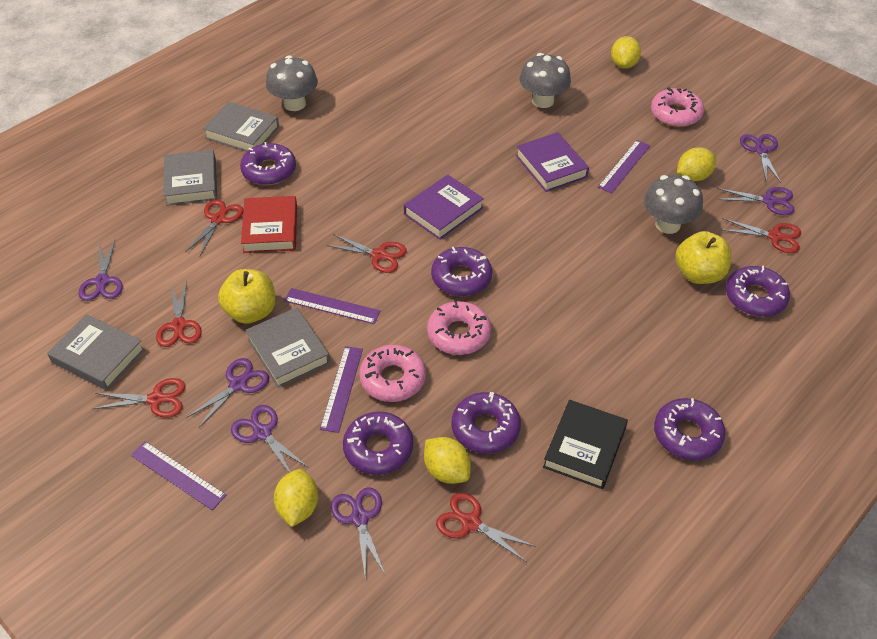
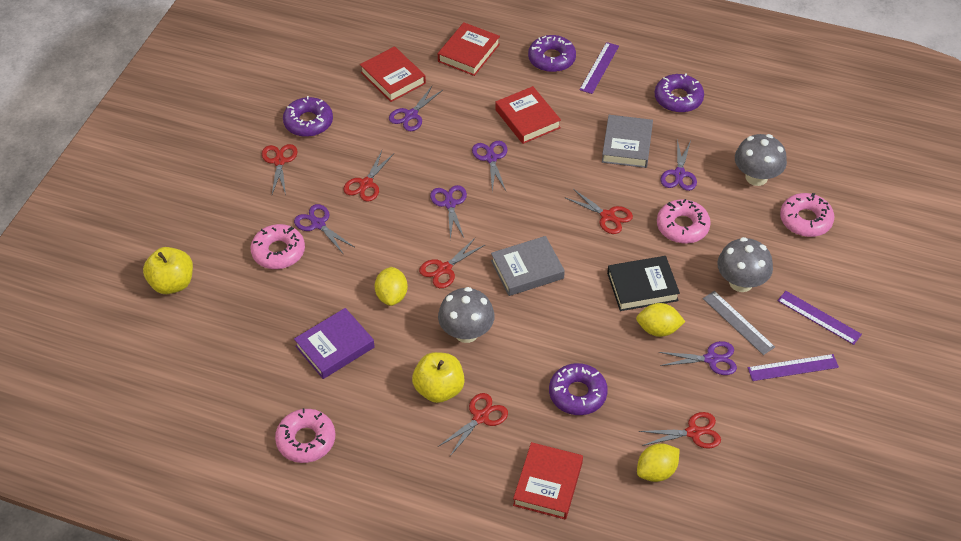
grey book: 4 -> 2
grey ruler: 0 -> 1
pink donut: 3 -> 4
purple book: 2 -> 1
purple donut: 6 -> 4
purple ruler: 4 -> 3
red book: 1 -> 4
yellow lemon: 4 -> 3

